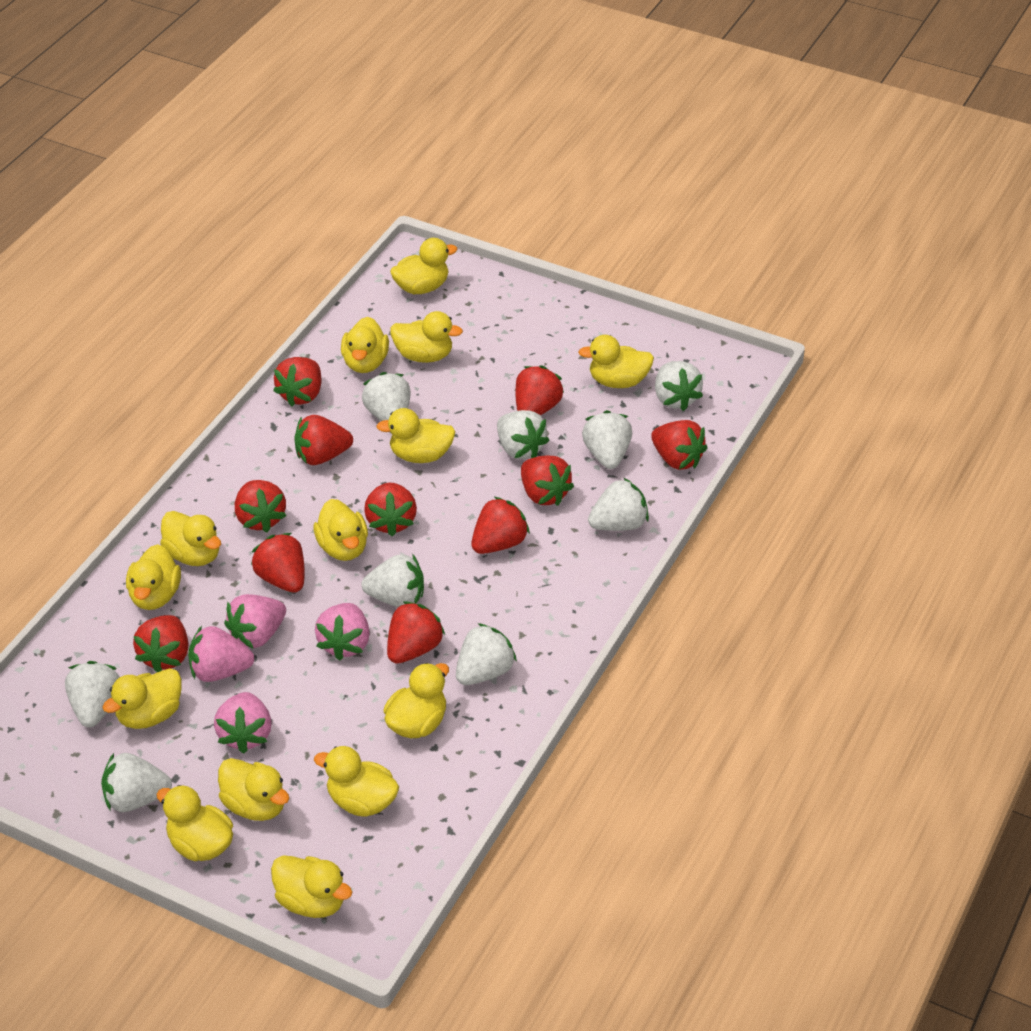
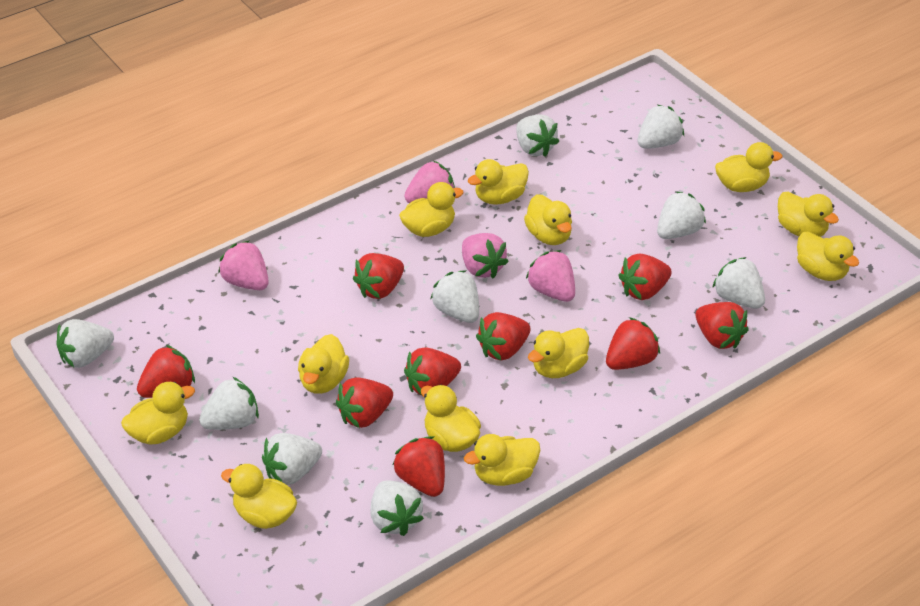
red strawberry: 11 -> 9
yellow duck: 14 -> 12

